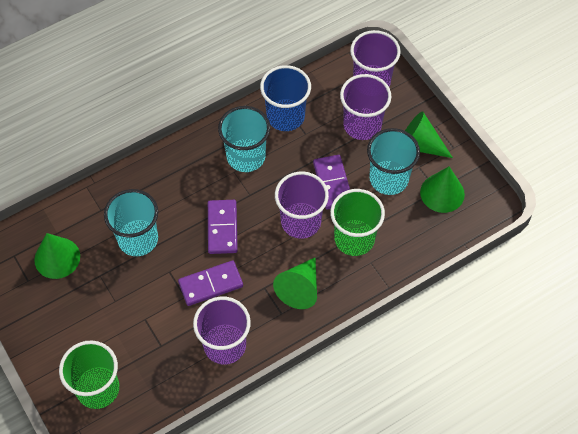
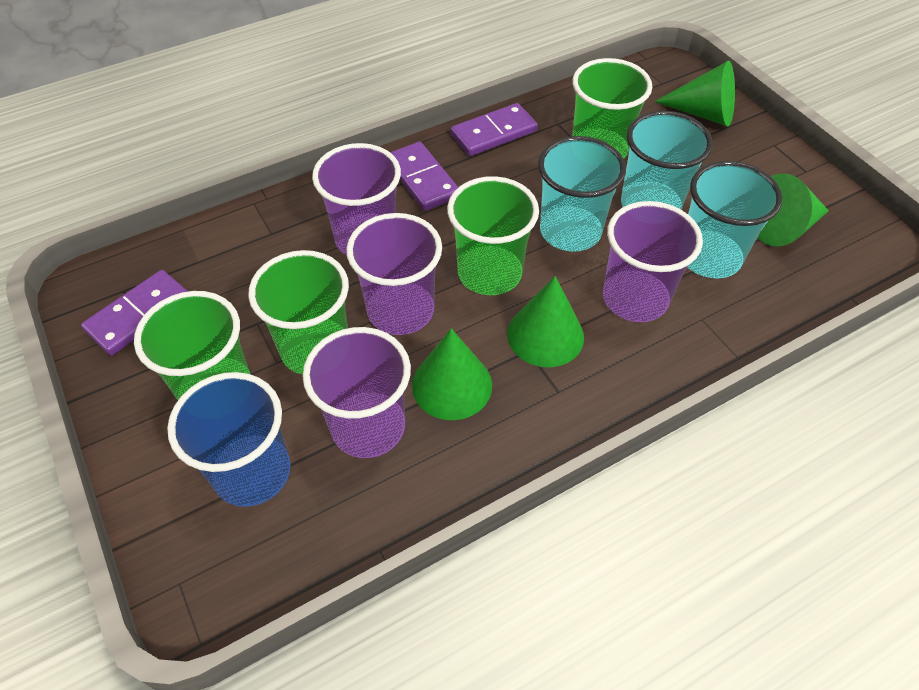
green cup: 2 -> 4

